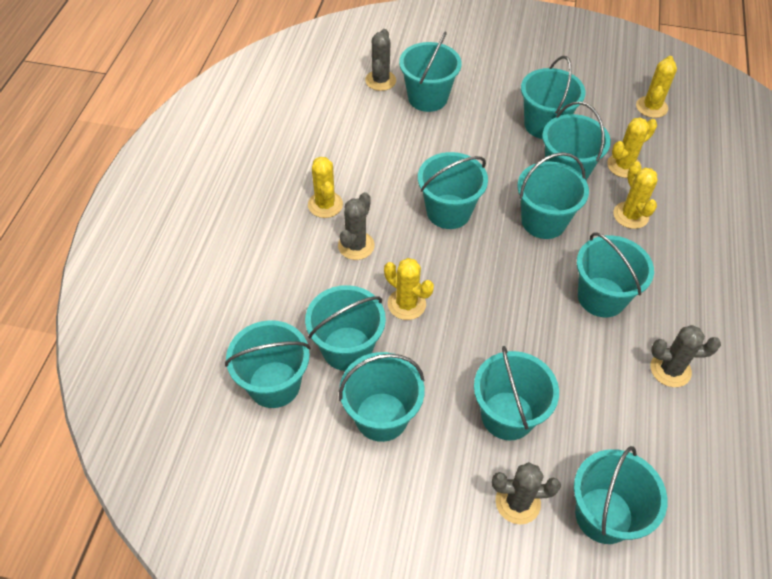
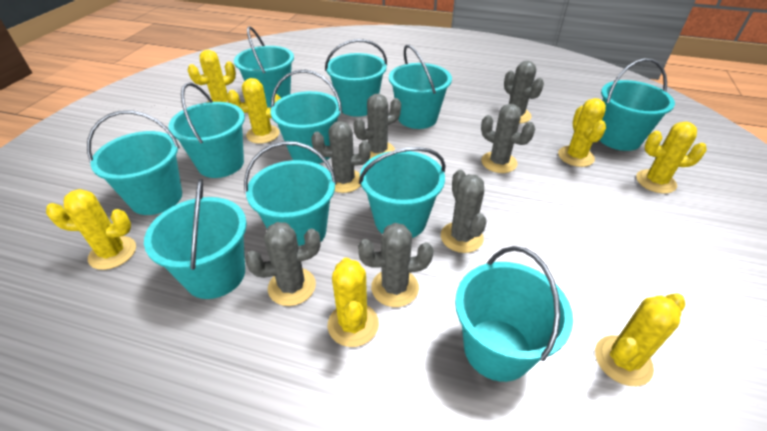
grey cactus: 4 -> 7
yellow cactus: 5 -> 7

